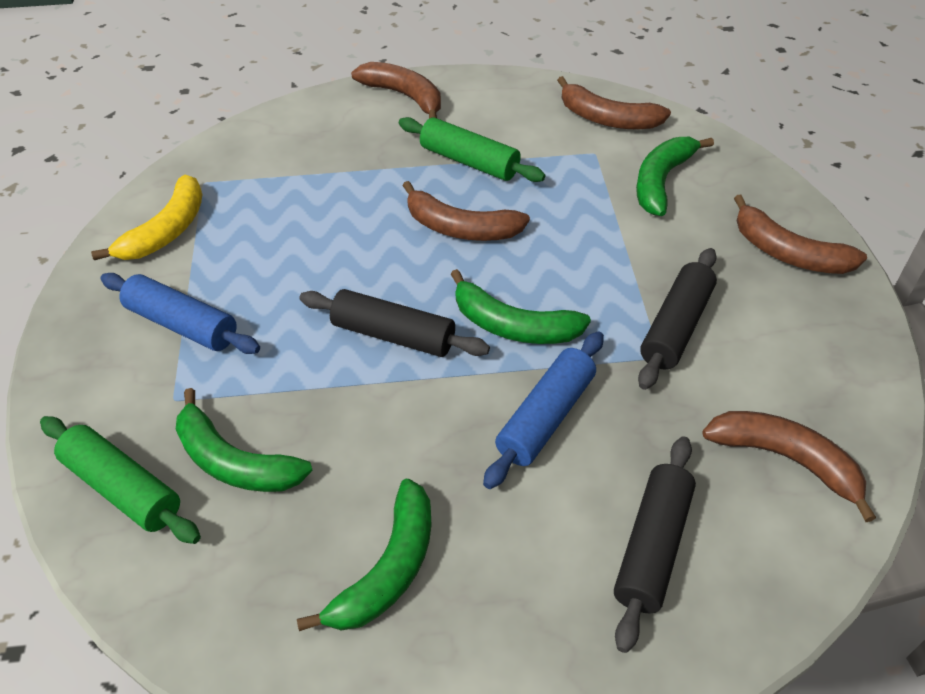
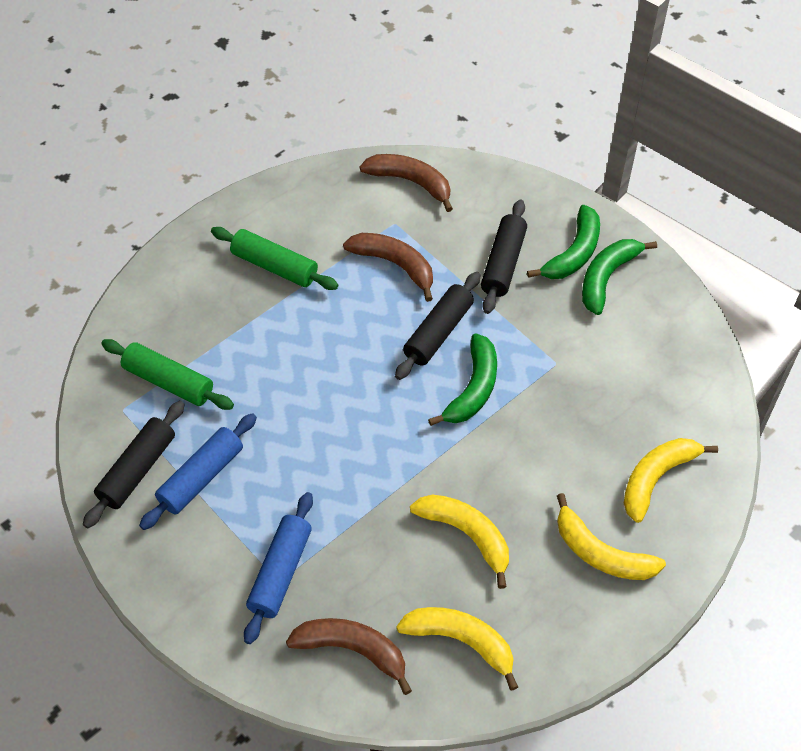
brown banana: 5 -> 3
green banana: 4 -> 3
yellow banana: 1 -> 4

